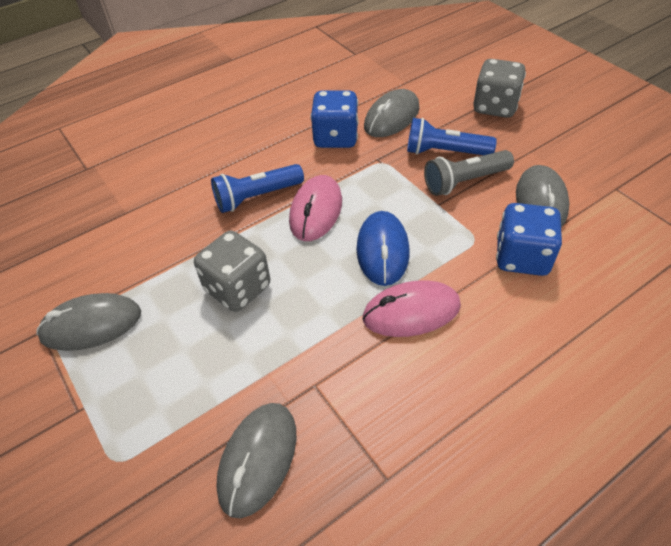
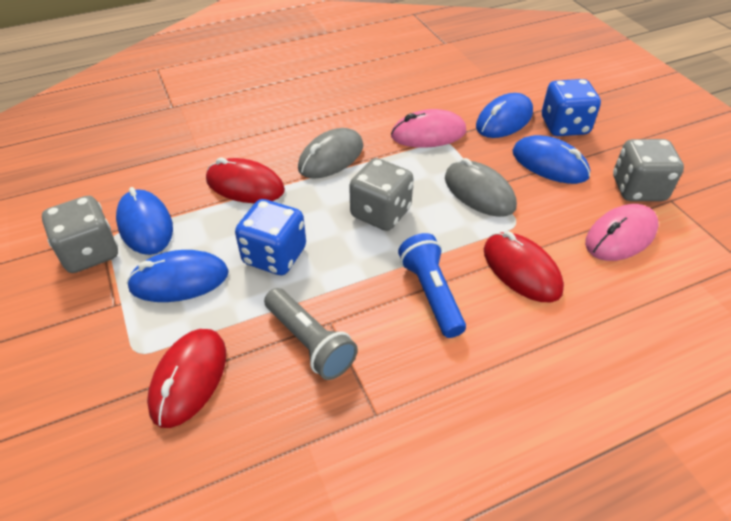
blue flashlight: 2 -> 1
blue mouse: 1 -> 4
grey dice: 2 -> 3
grey mouse: 4 -> 2
red mouse: 0 -> 3

